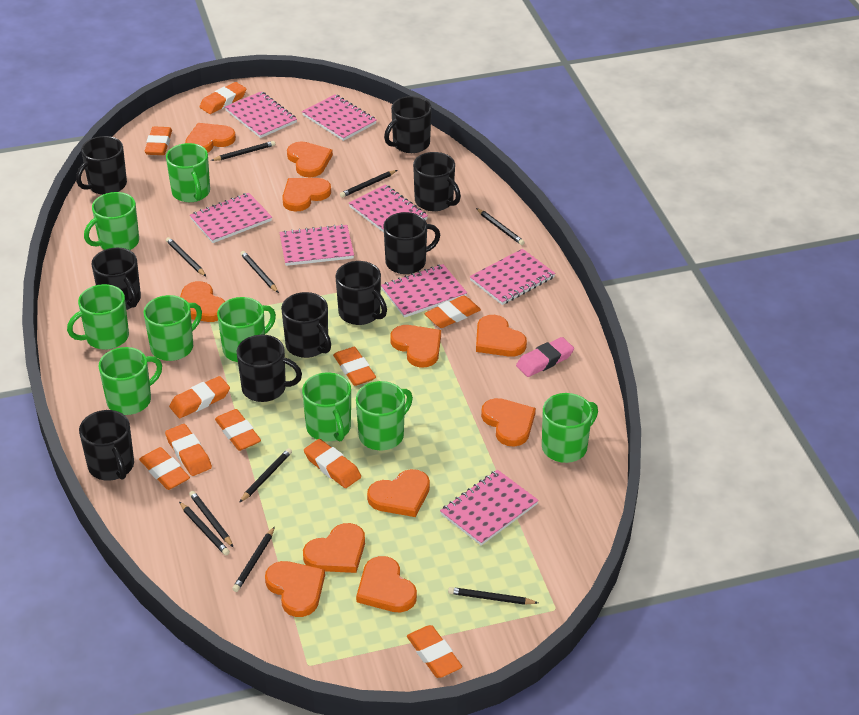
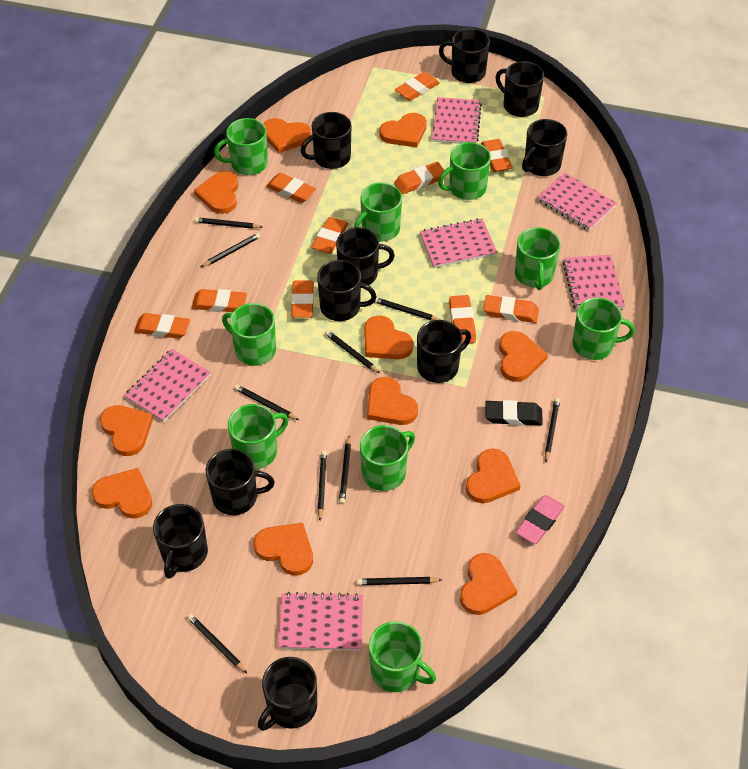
black eraser: 0 -> 1
black mug: 9 -> 10
pink notebook: 8 -> 6

